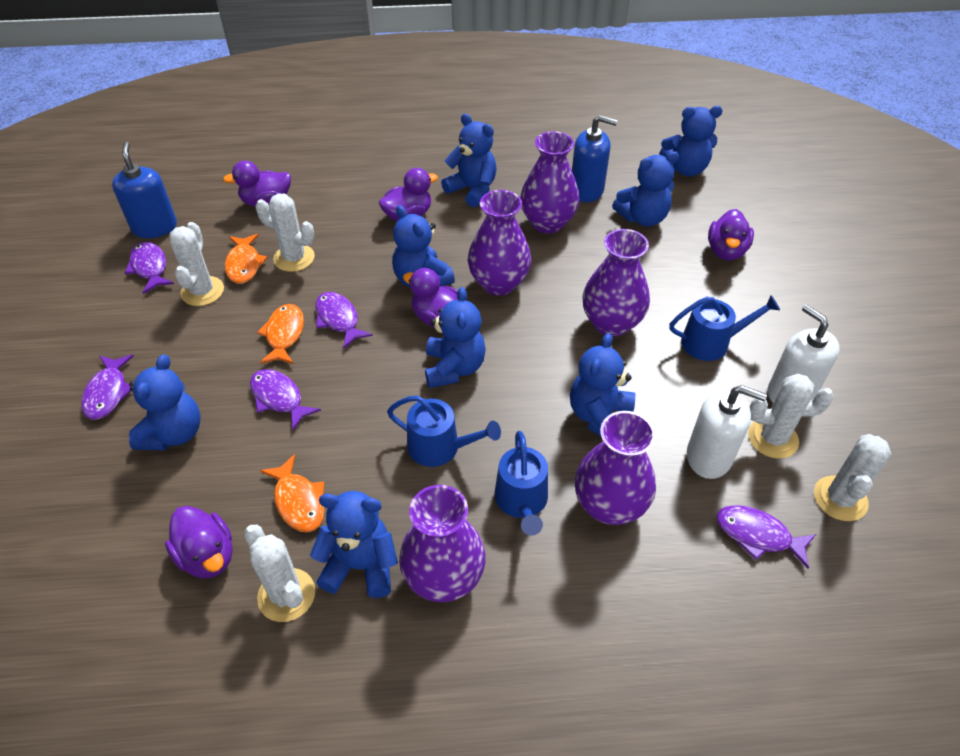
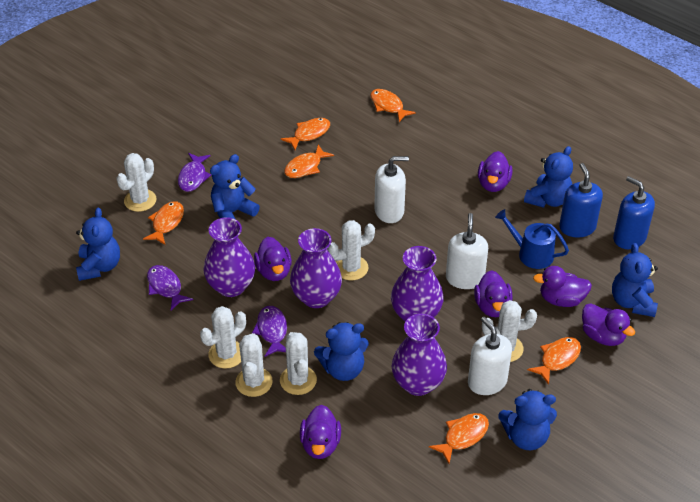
blue teddy bear: 8 -> 6
blue watering can: 3 -> 1
orange fish: 3 -> 6
purple duck: 5 -> 6
purple fish: 5 -> 3
purple vase: 5 -> 4
white cactus: 5 -> 6
white soap dispenser: 2 -> 3

